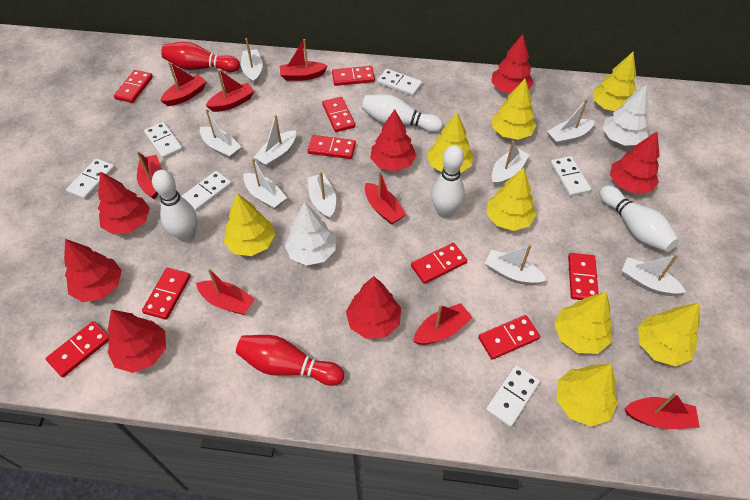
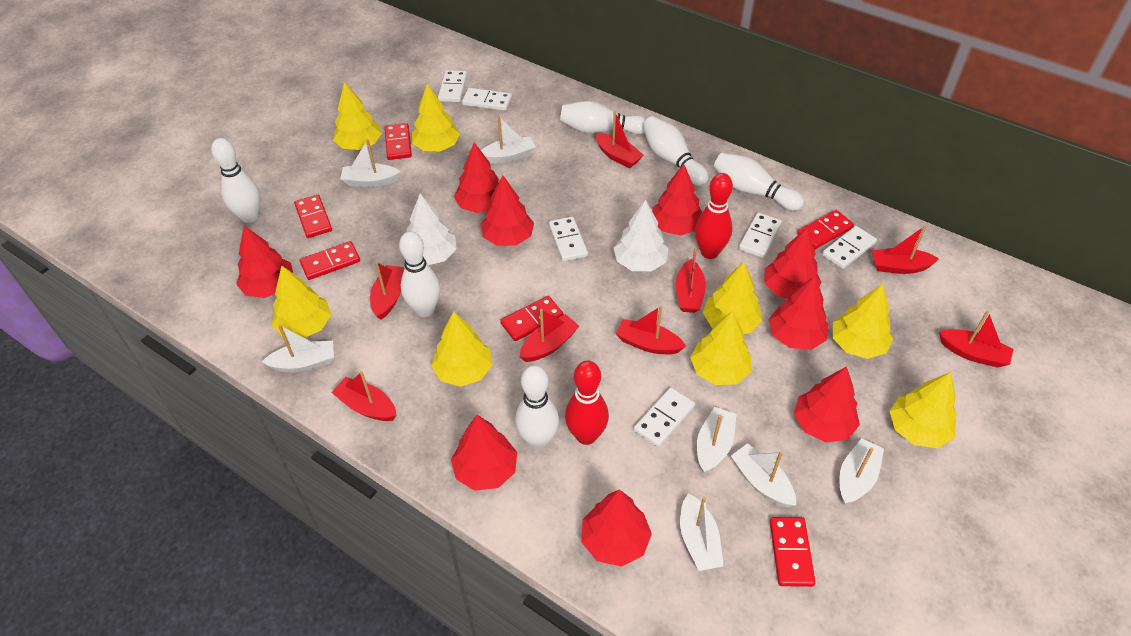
red domino: 9 -> 6
red tree: 7 -> 9
white boat: 9 -> 7
white bowling pin: 4 -> 6

